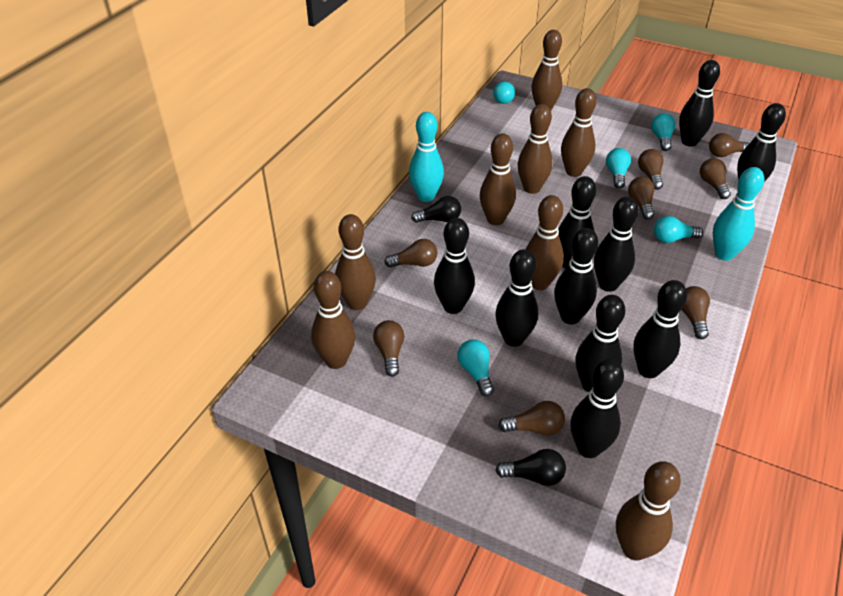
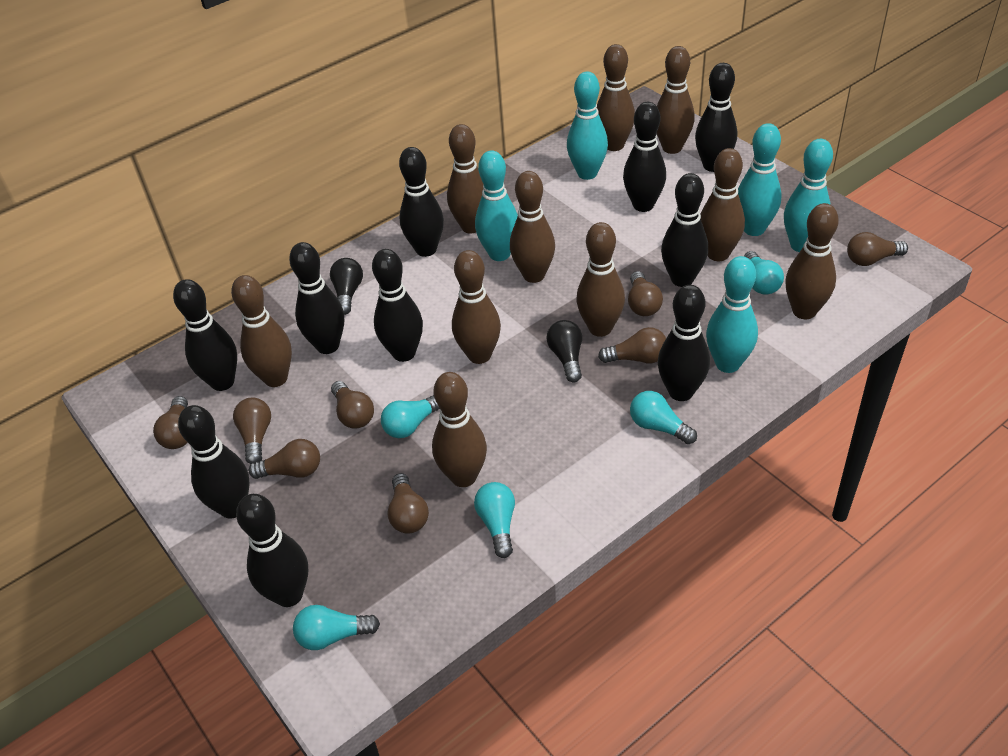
brown bowling pin: 8 -> 10
turquoise bowling pin: 2 -> 5

